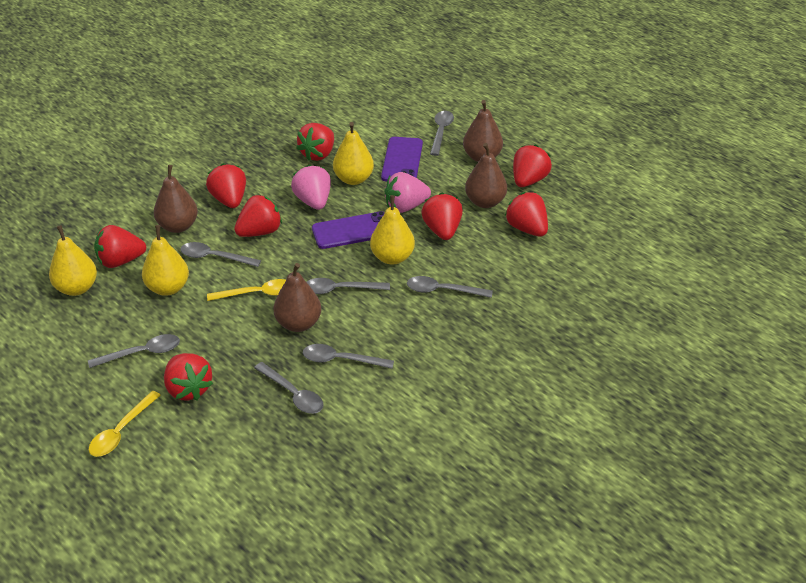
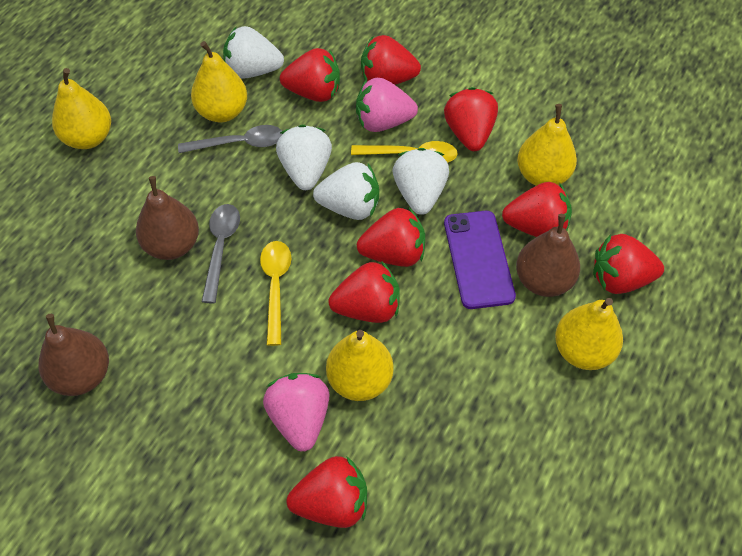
brown pear: 4 -> 3
grey spoon: 7 -> 2
purple phone: 2 -> 1
white strawberry: 0 -> 4
yellow pear: 4 -> 5

